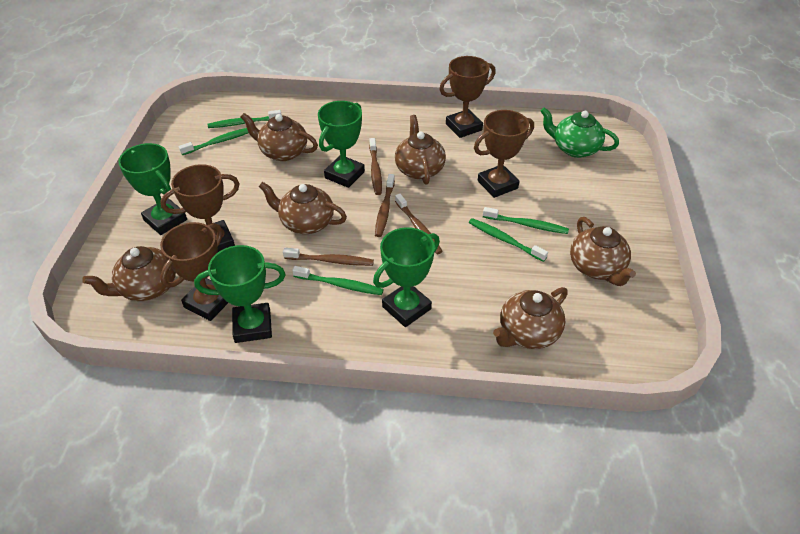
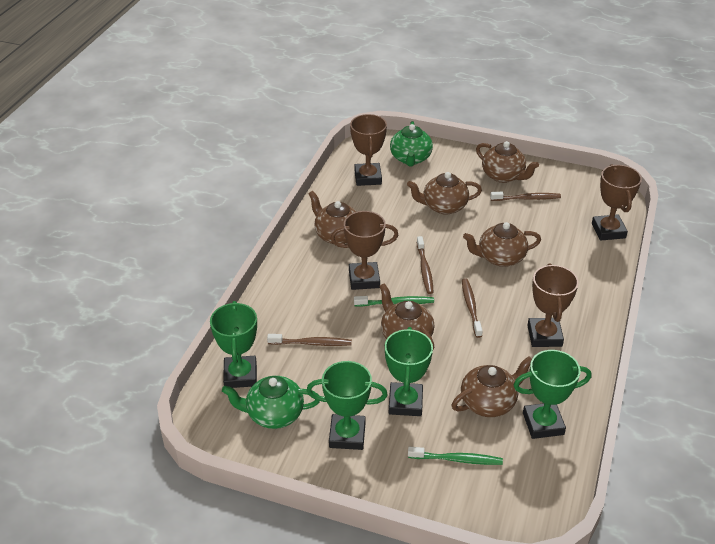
green teapot: 1 -> 2
green toothbrush: 5 -> 2

